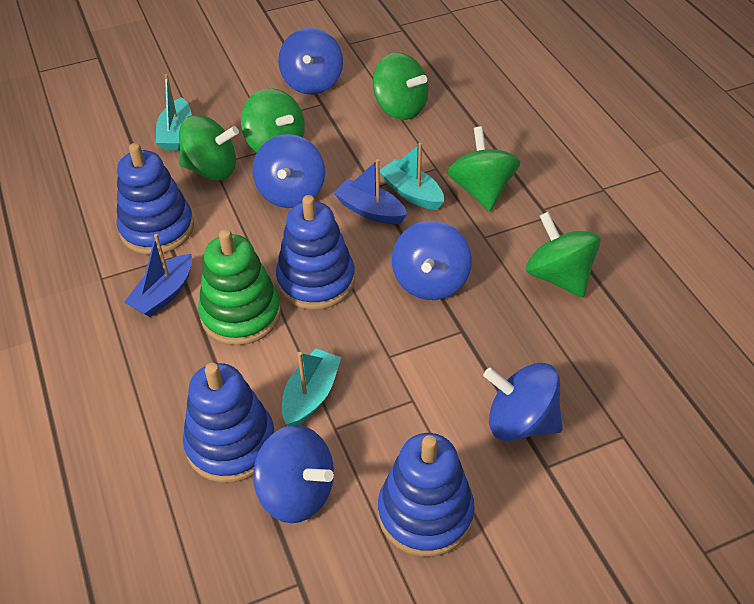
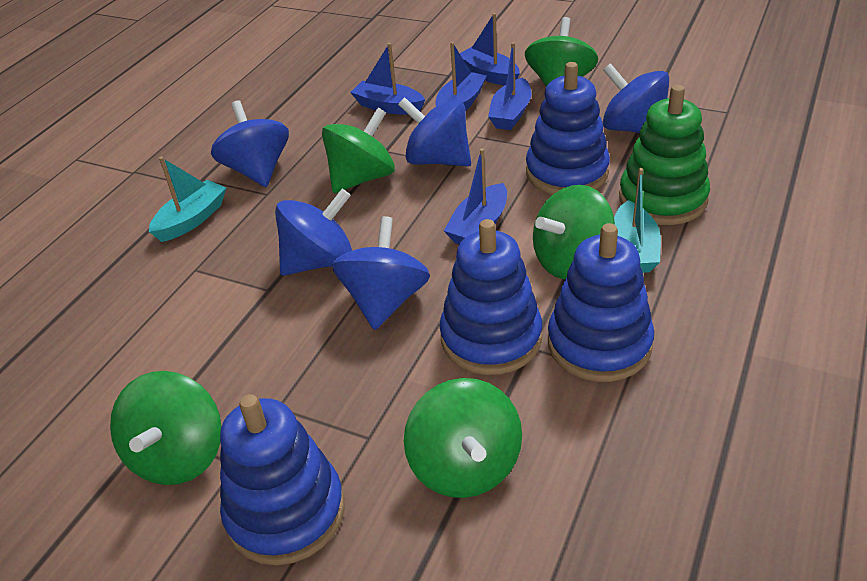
blue boat: 2 -> 5
turquoise boat: 3 -> 2

